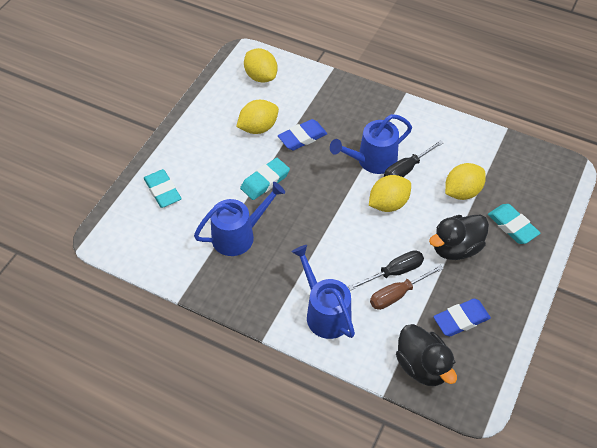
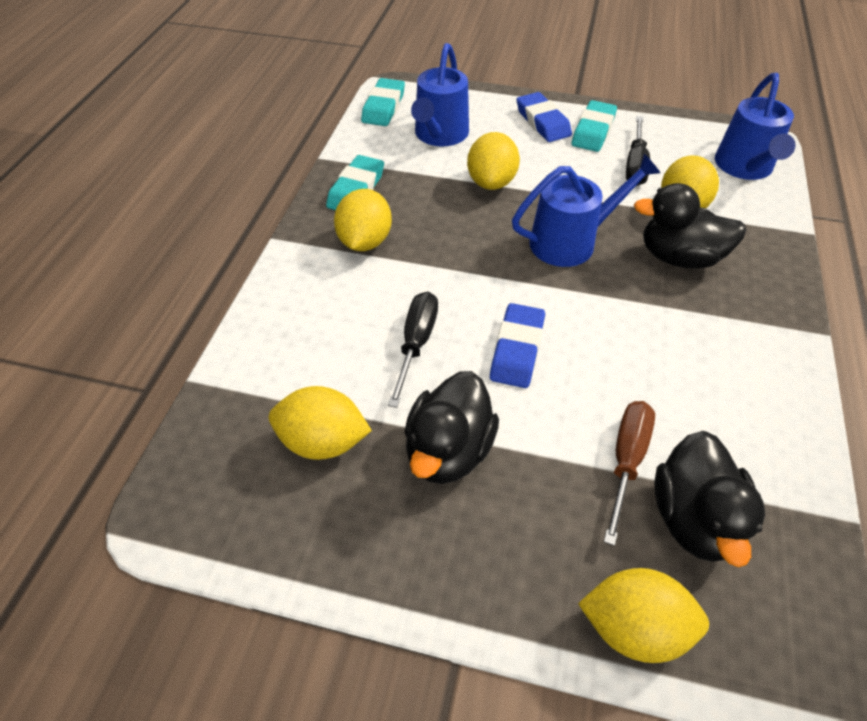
black duck: 2 -> 3
yellow lemon: 4 -> 5

